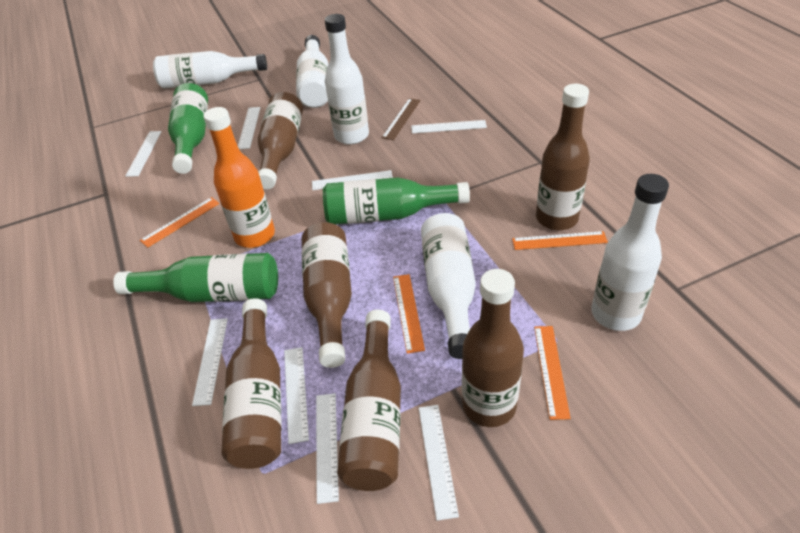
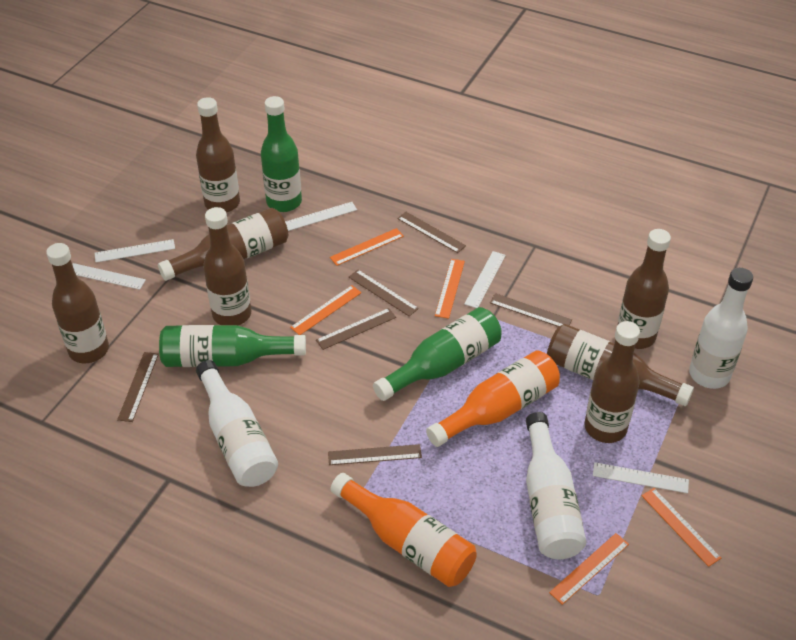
brown bottle: 6 -> 7
brown ruler: 1 -> 6
orange bottle: 1 -> 2
orange ruler: 4 -> 5
white bottle: 5 -> 3
white ruler: 8 -> 5

